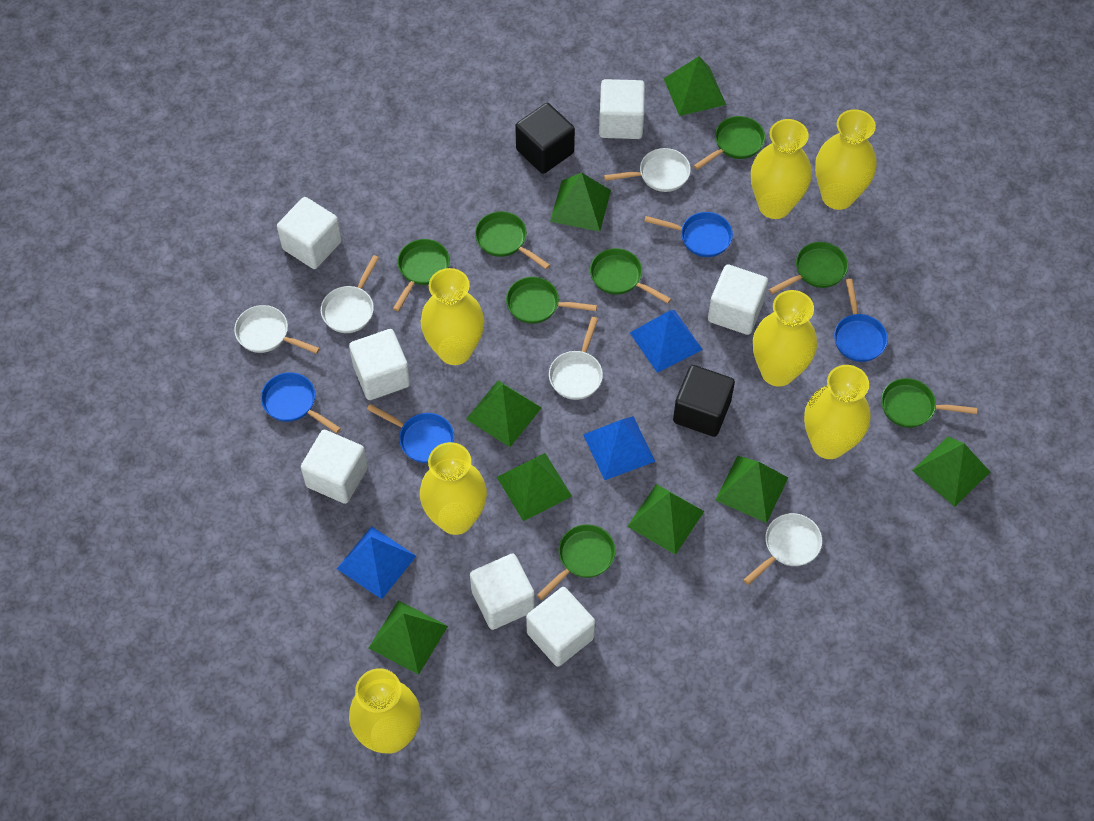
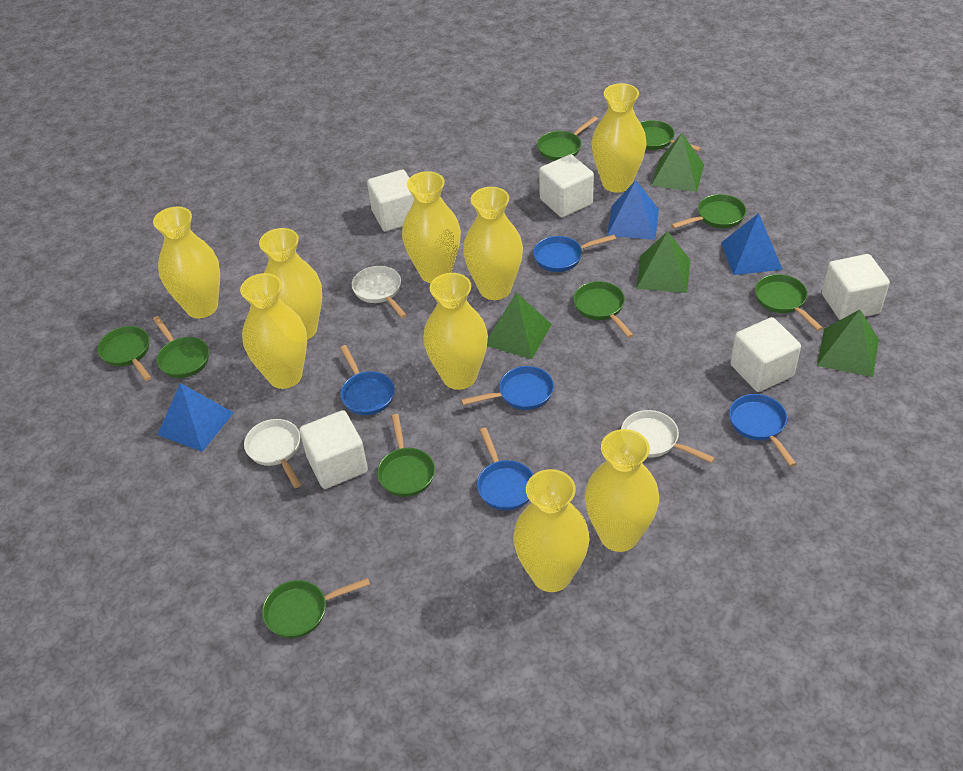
black cube: 2 -> 0
blue pan: 4 -> 5
green pan: 8 -> 9
green pyramid: 8 -> 4
white cube: 7 -> 5
white pan: 5 -> 3
yellow vase: 7 -> 9

